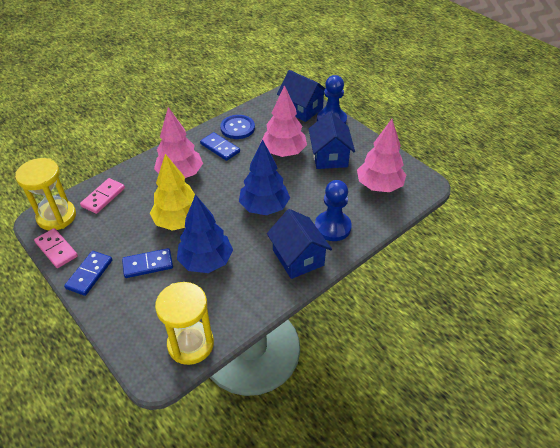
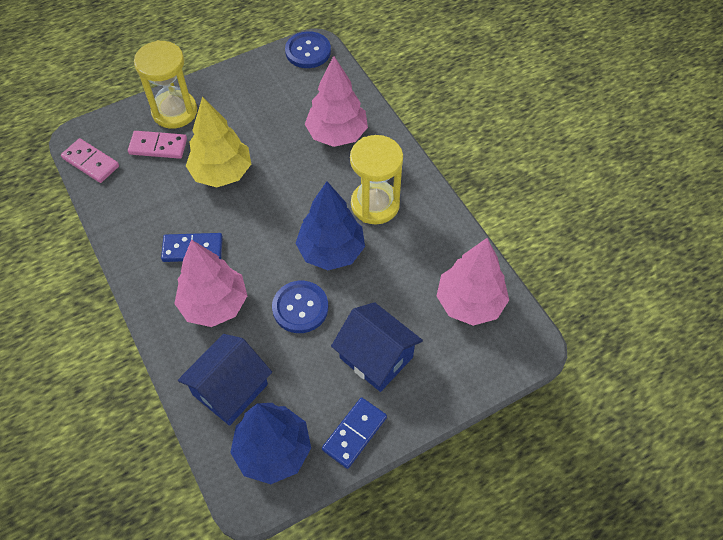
blue button: 1 -> 2
blue domino: 3 -> 2
blue house: 3 -> 2
blue pawn: 2 -> 0

